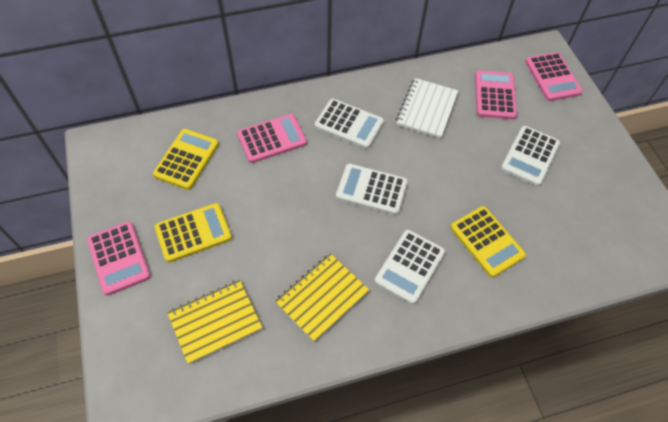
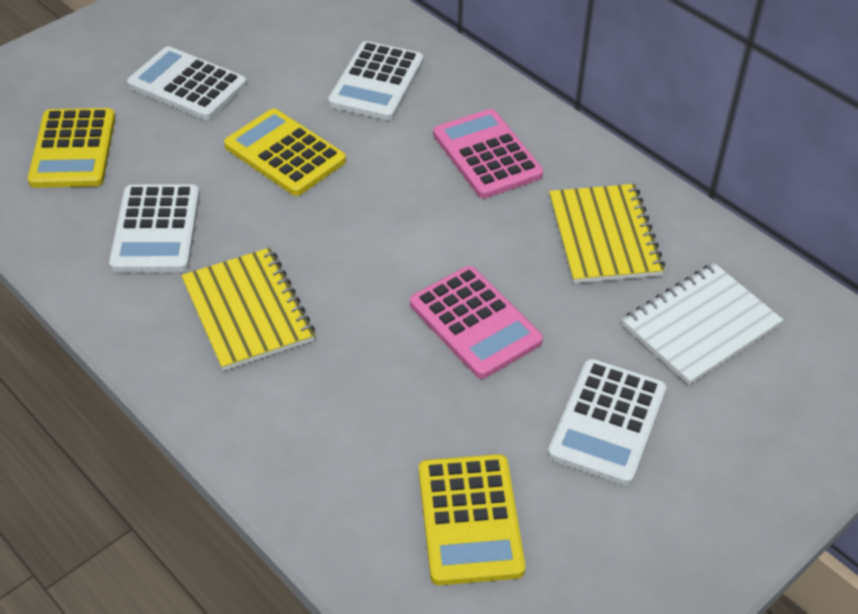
pink calculator: 4 -> 2

